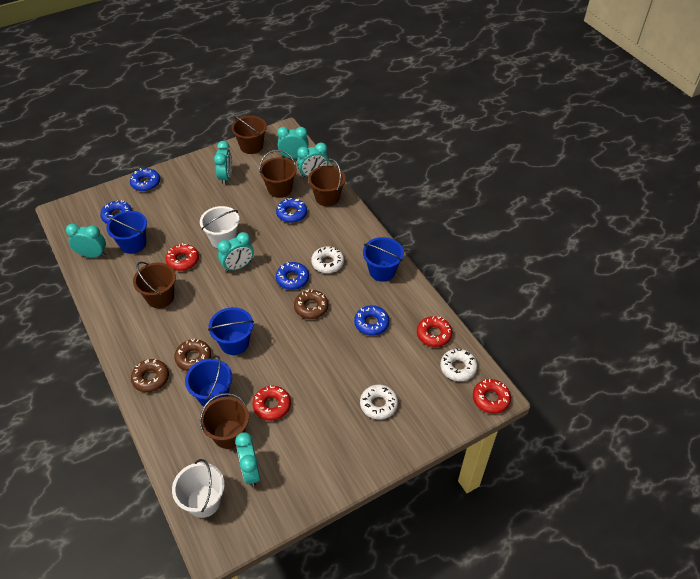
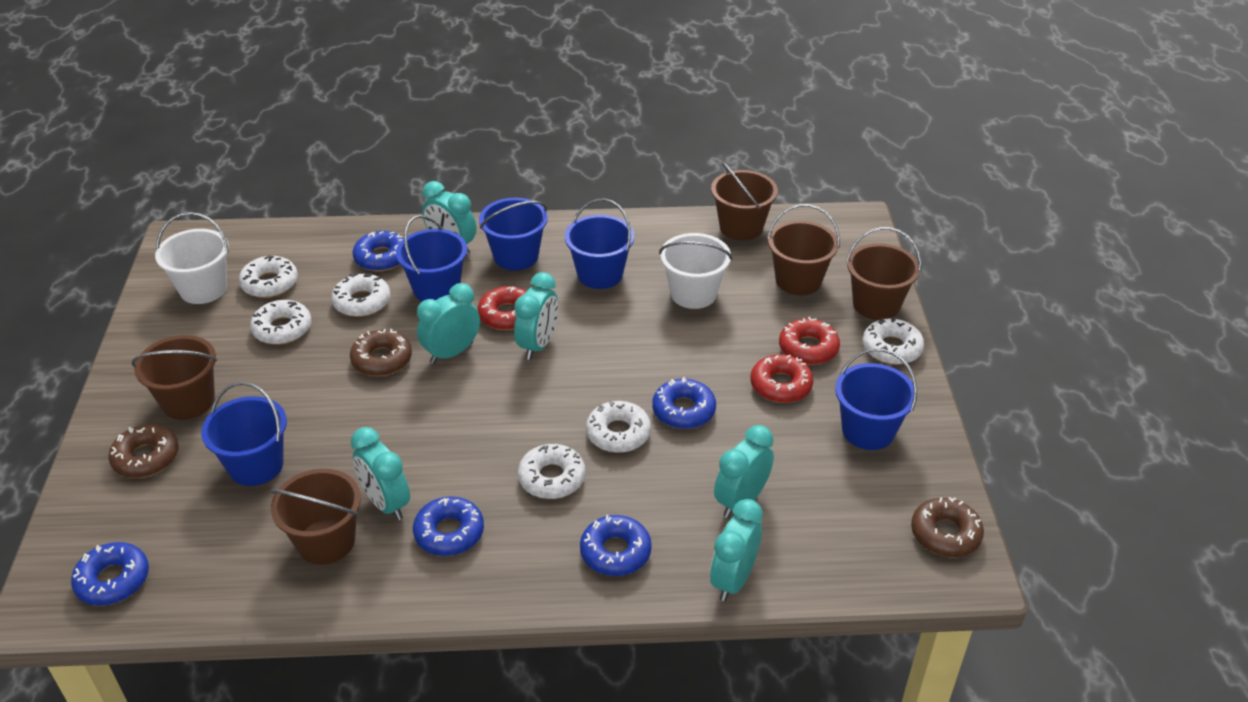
blue bucket: 4 -> 5
red donut: 4 -> 3
white donut: 3 -> 6

